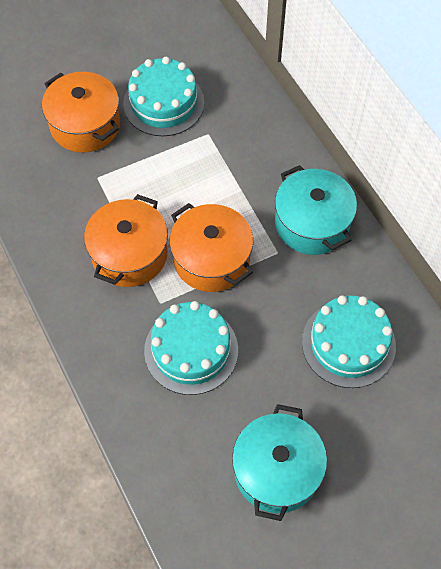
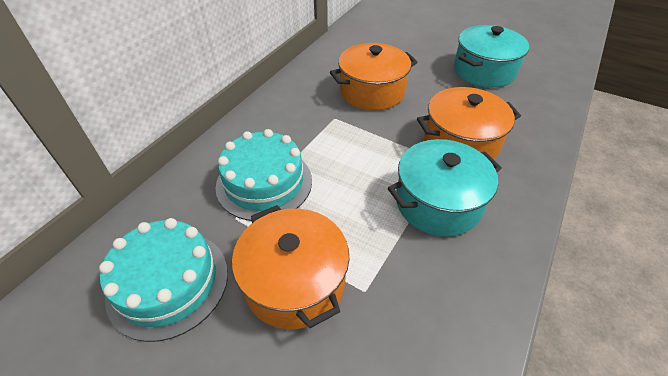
turquoise cake: 3 -> 2

